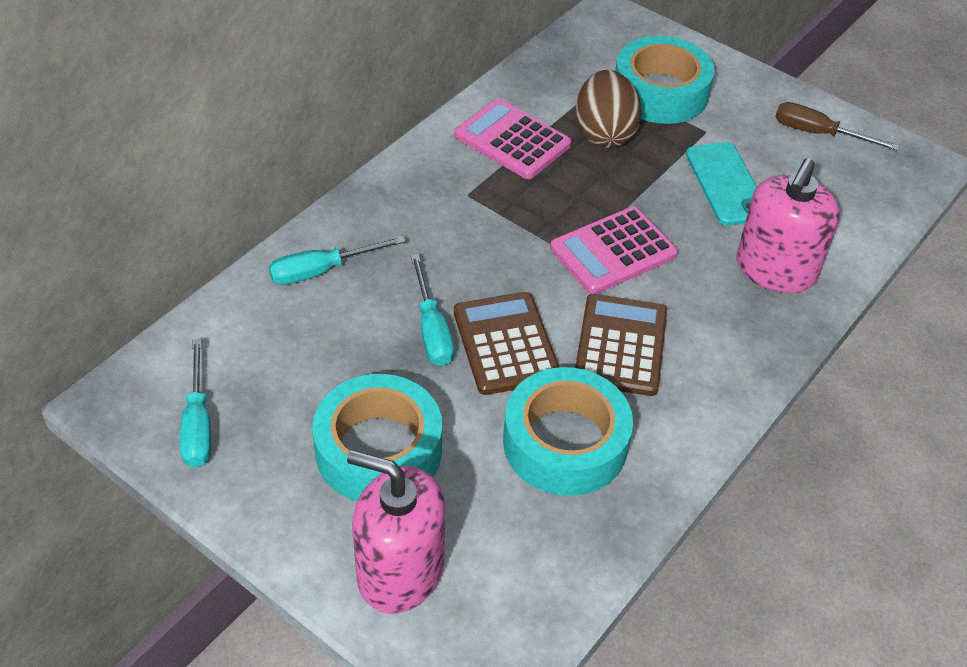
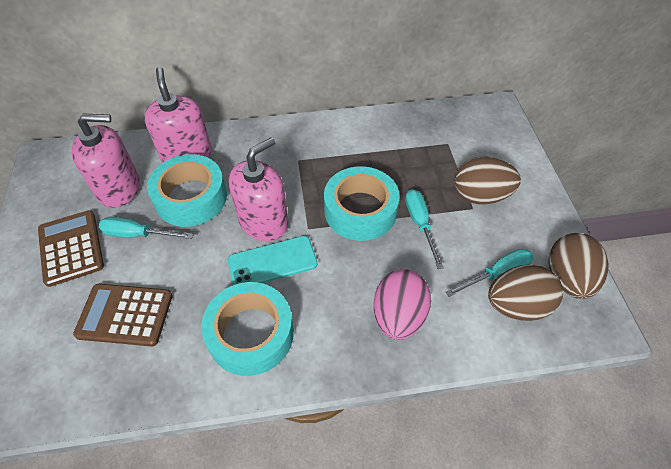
brown egg: 1 -> 3
brown screwdriver: 1 -> 0
pink calculator: 2 -> 0
pink egg: 0 -> 1
pink soap dispenser: 2 -> 3

